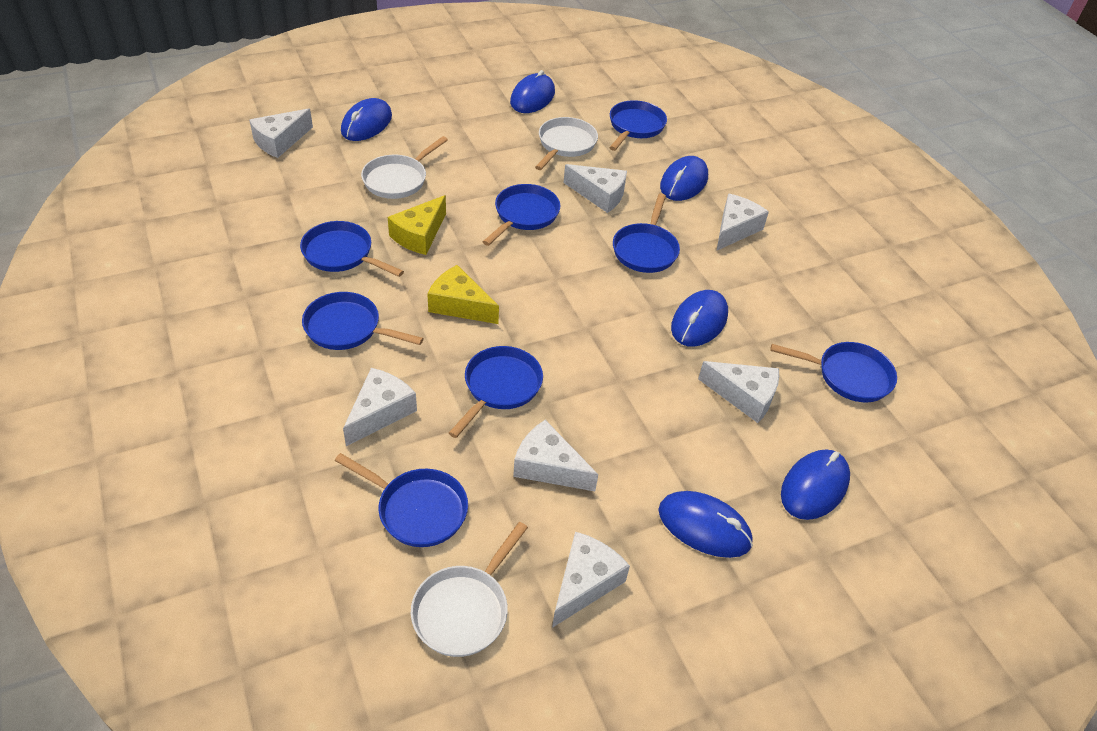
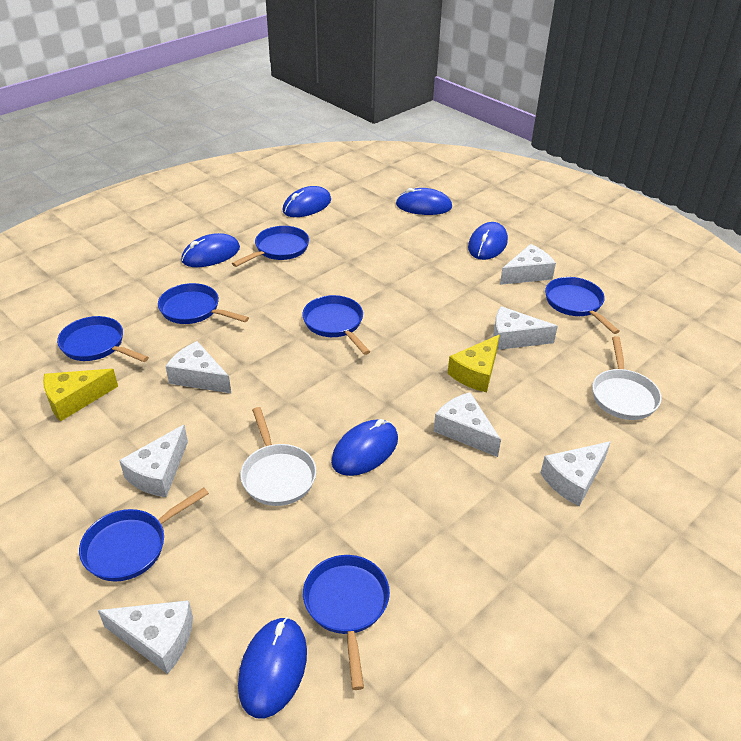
blue pan: 8 -> 7
white pan: 3 -> 2

